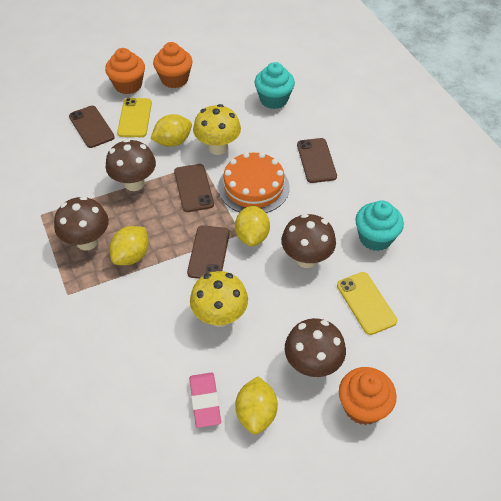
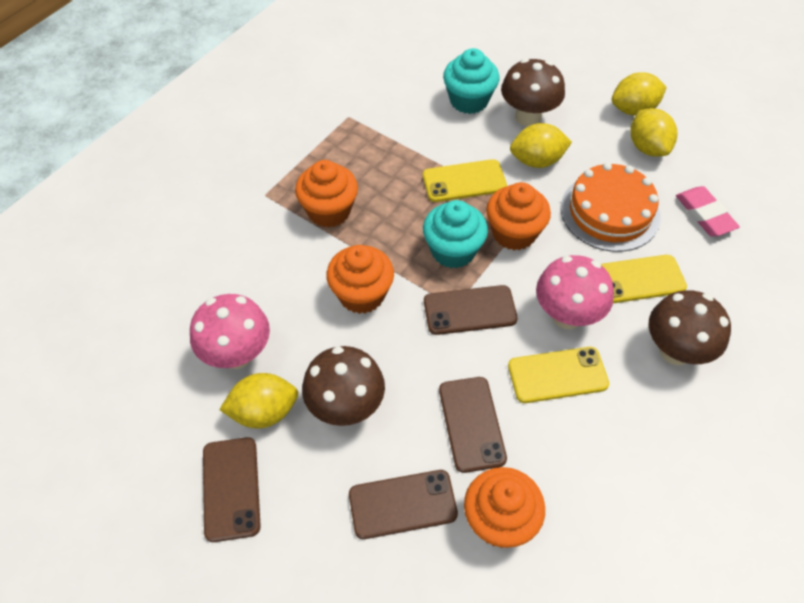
brown mushroom: 4 -> 3
orange cupcake: 3 -> 4
pink mushroom: 0 -> 2
yellow mushroom: 2 -> 0
yellow phone: 2 -> 3

